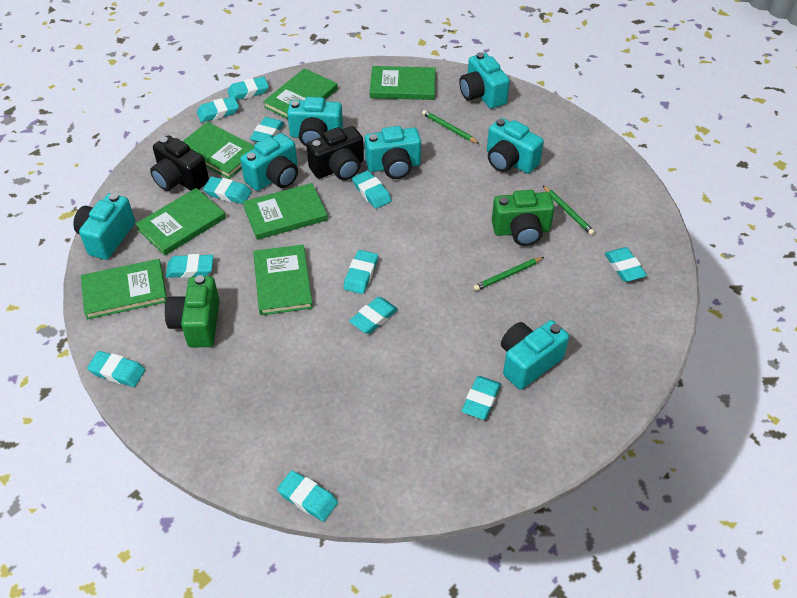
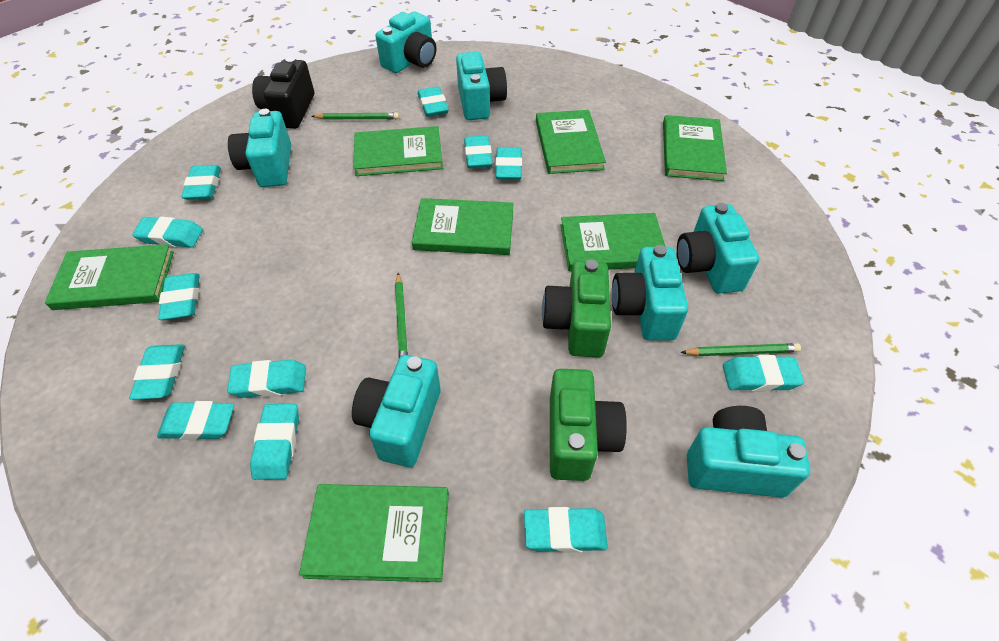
black camera: 2 -> 1

